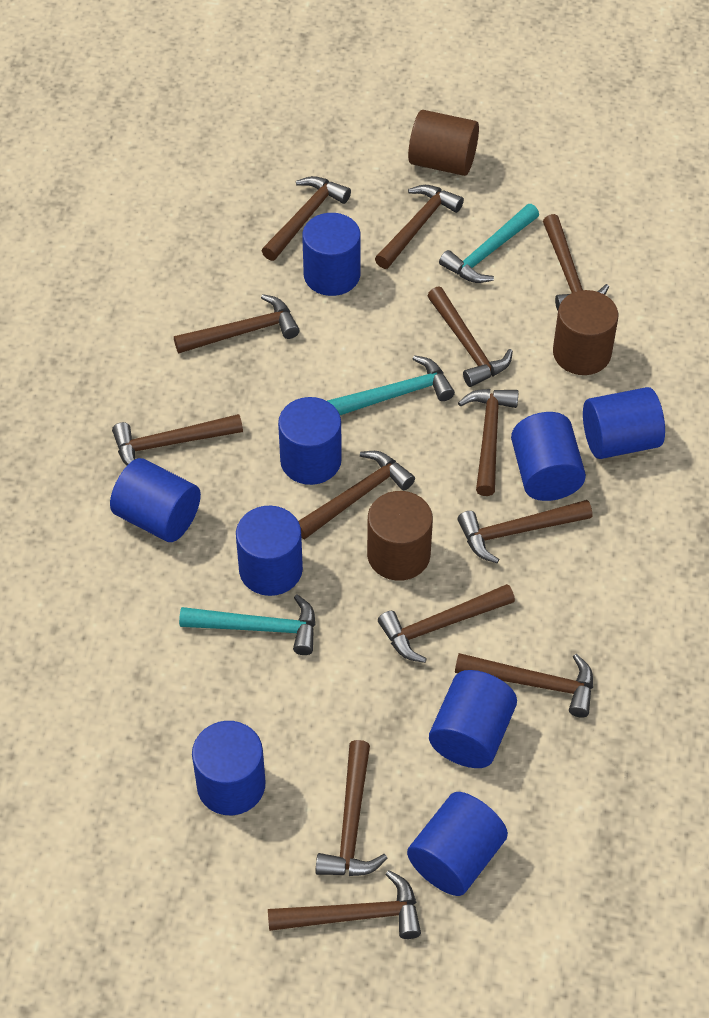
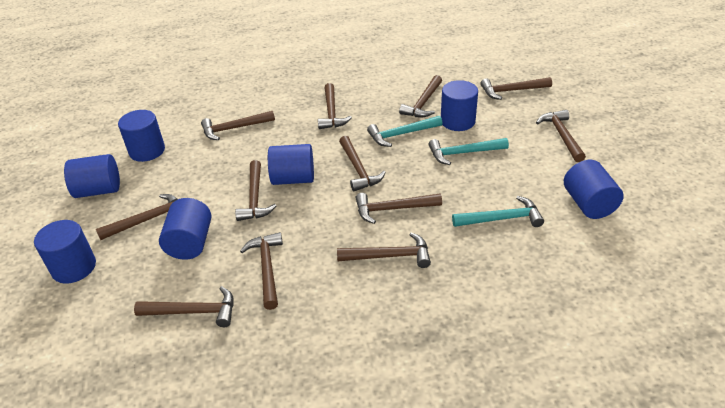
blue cylinder: 9 -> 7
brown cylinder: 3 -> 0
brown hammer: 13 -> 12

